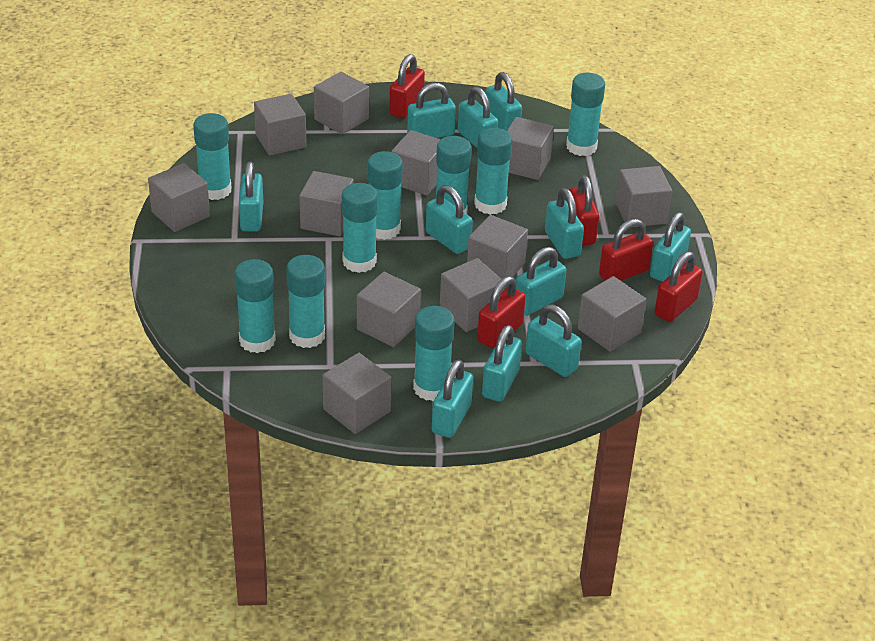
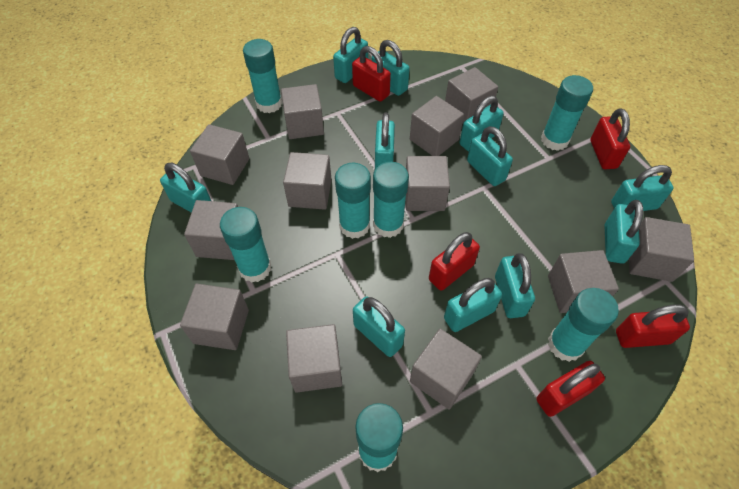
turquoise glue stick: 9 -> 7

